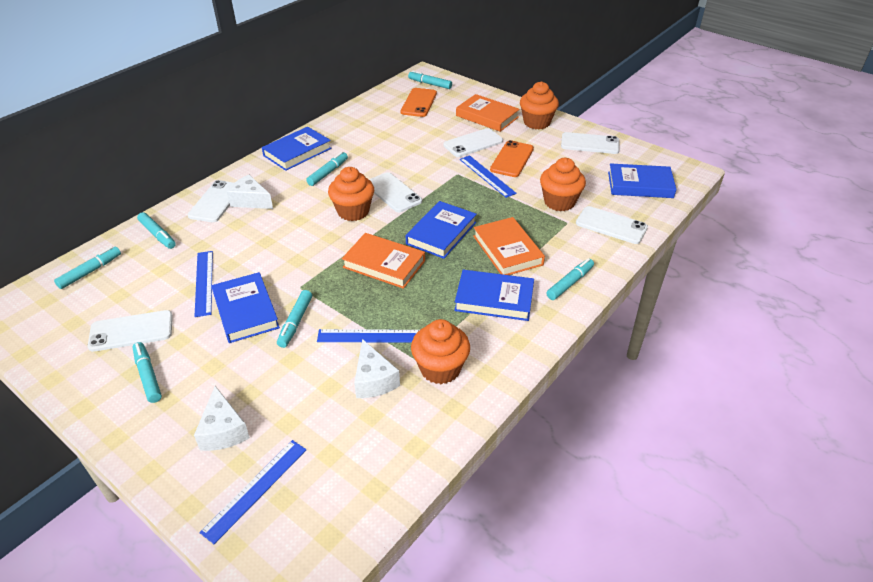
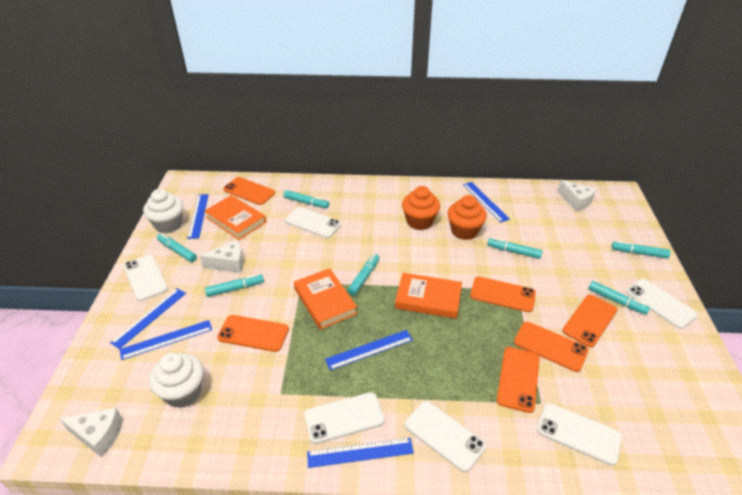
blue book: 5 -> 0
blue ruler: 4 -> 6
orange cupcake: 4 -> 2
orange phone: 2 -> 6
white cupcake: 0 -> 2

